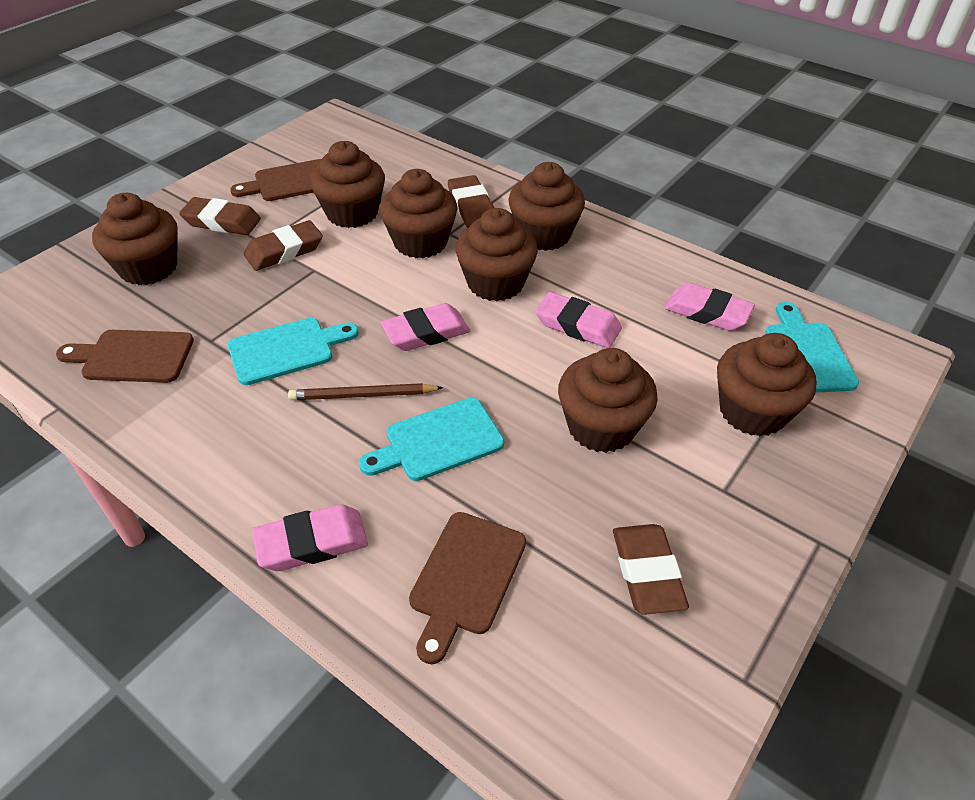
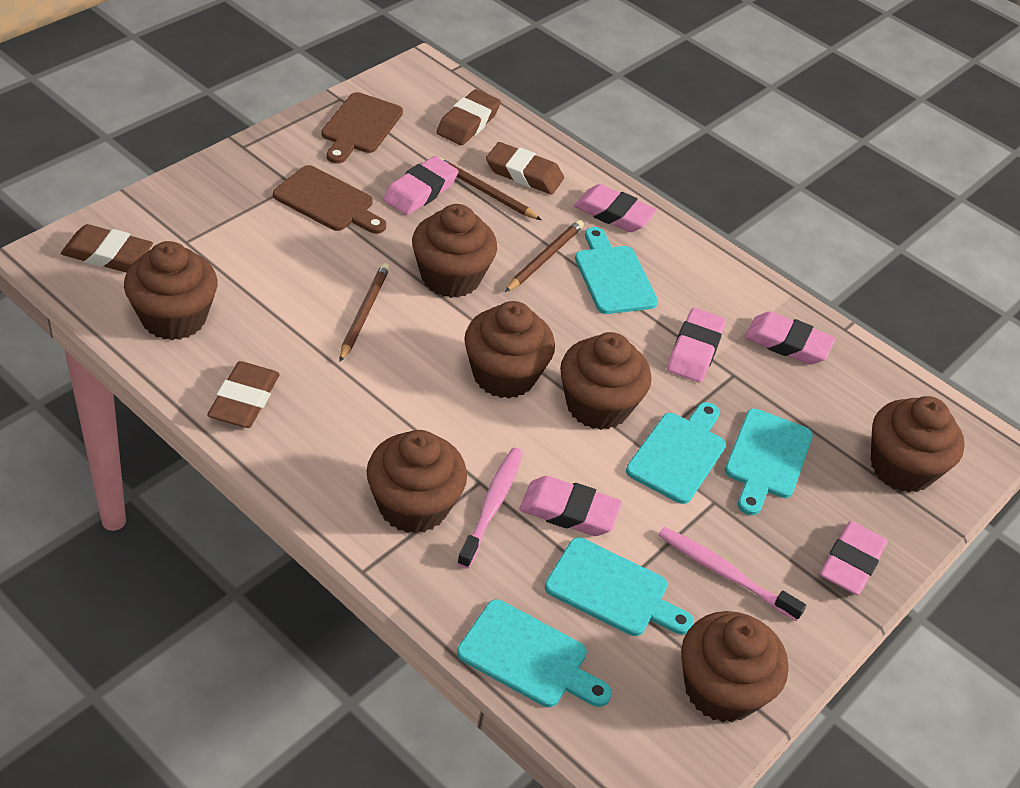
brown cutting board: 3 -> 2
brown pencil: 1 -> 3
pink eraser: 4 -> 6
pink toothbrush: 0 -> 2
turquoise cutting board: 3 -> 5

